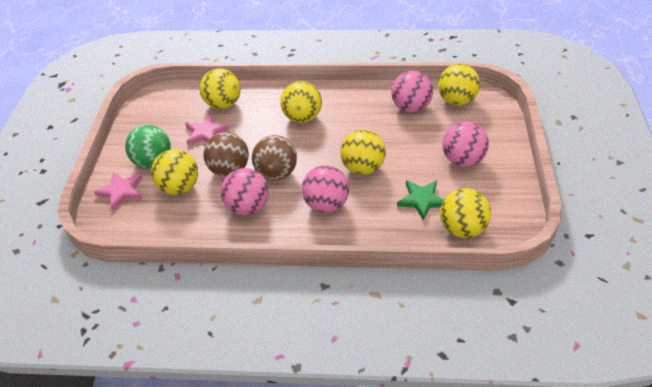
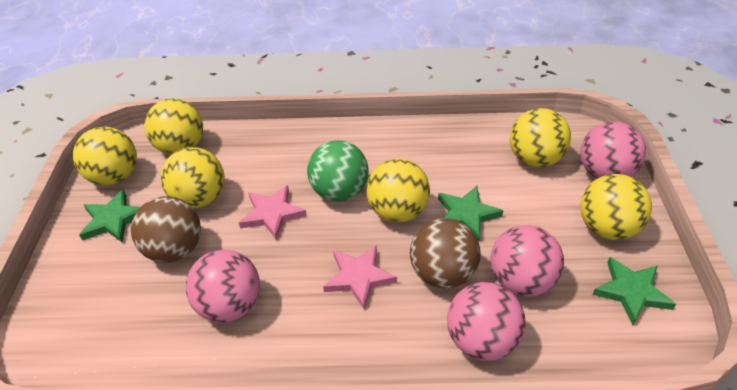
green star: 1 -> 3

